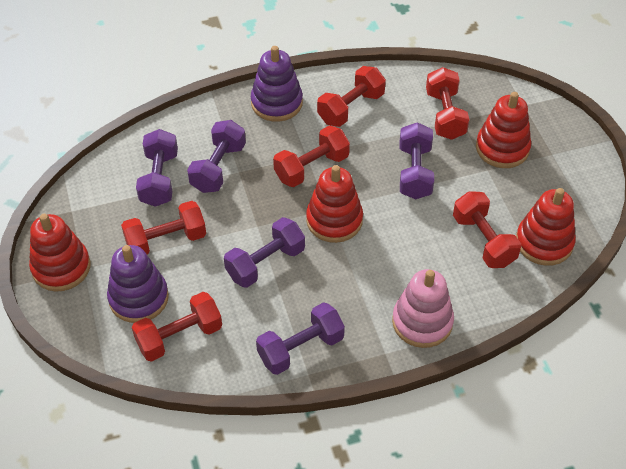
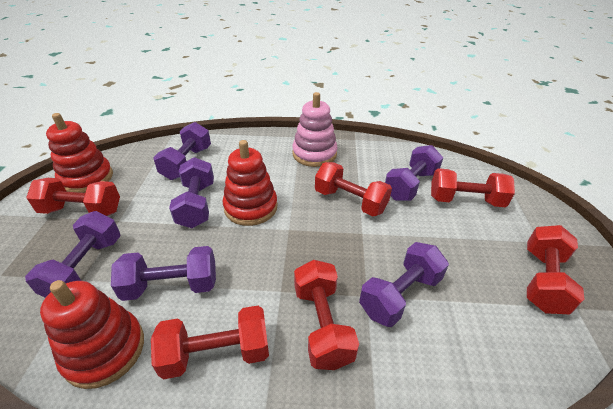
purple dumbbell: 5 -> 6
purple stacking toy: 2 -> 0
red stacking toy: 4 -> 3

